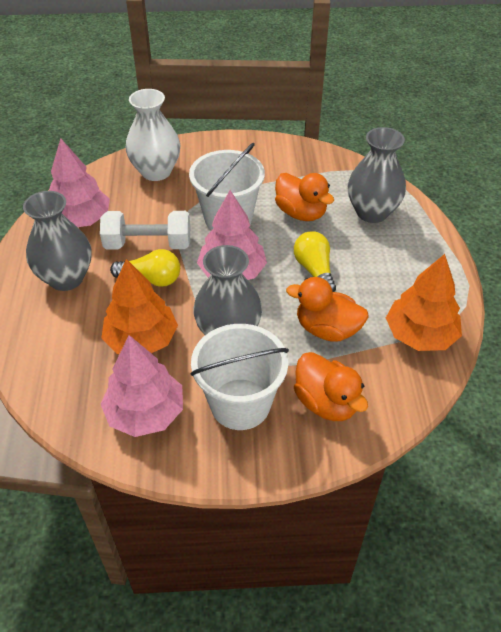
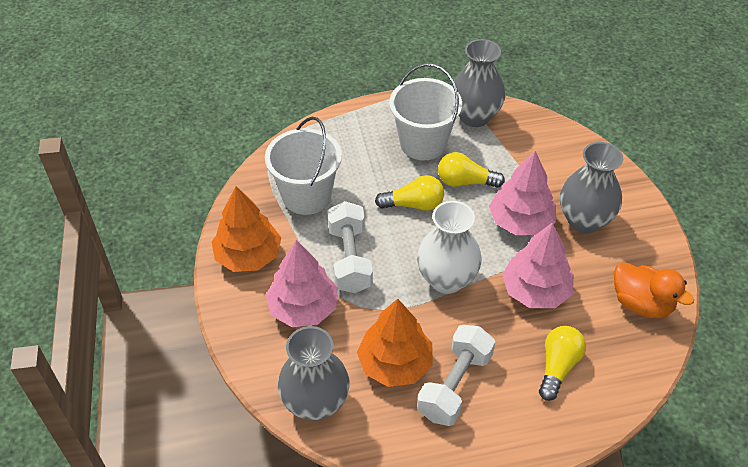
orange duck: 3 -> 1
white dumbbell: 1 -> 2
yellow light bulb: 2 -> 3

